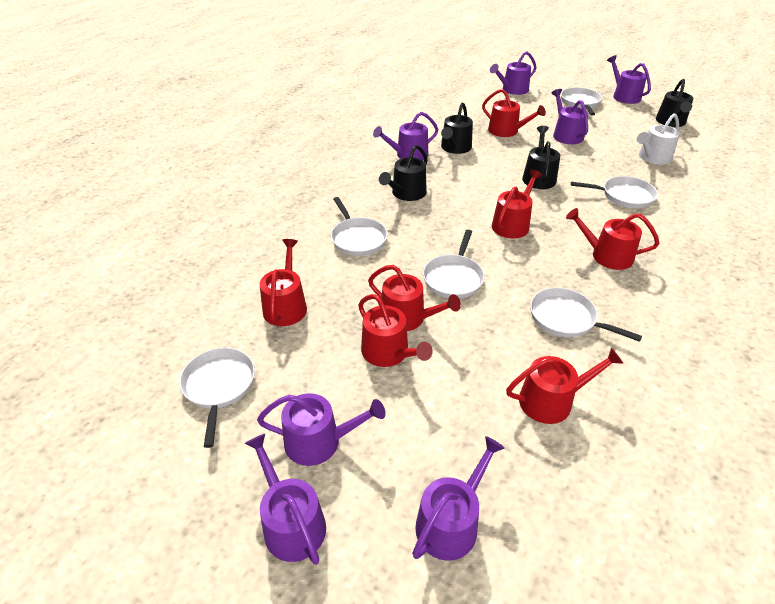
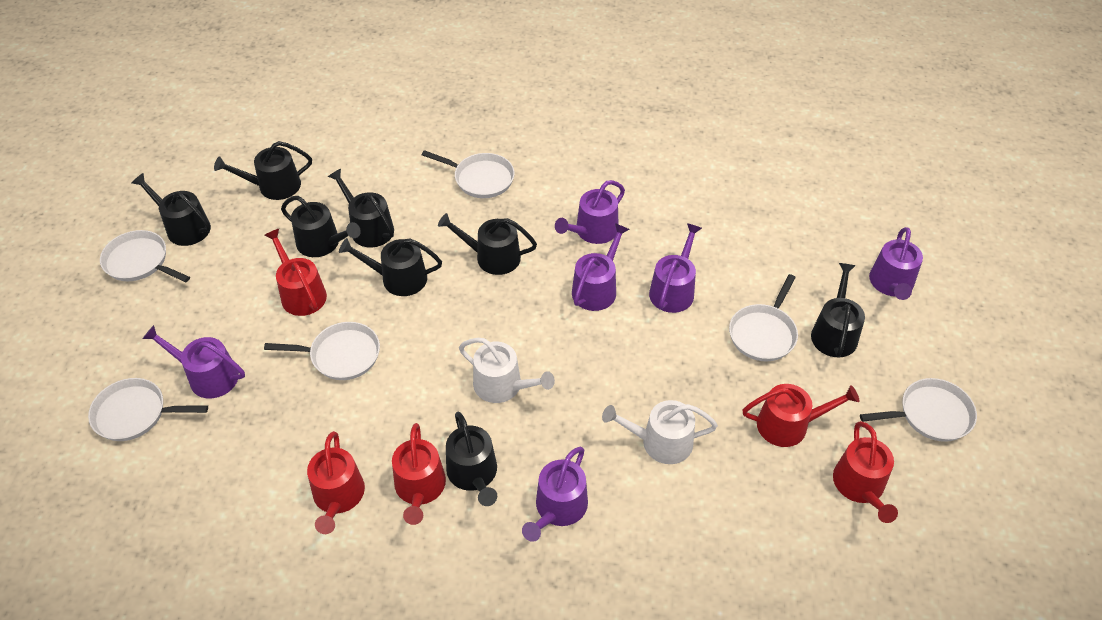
black watering can: 4 -> 8
purple watering can: 7 -> 6
red watering can: 7 -> 5
white watering can: 1 -> 2

